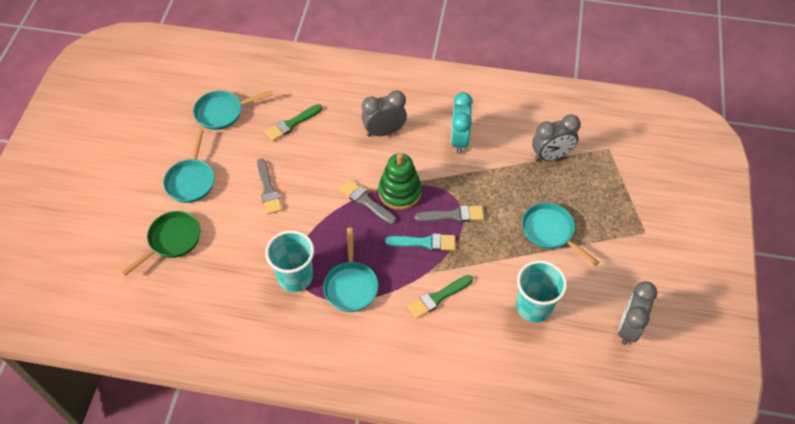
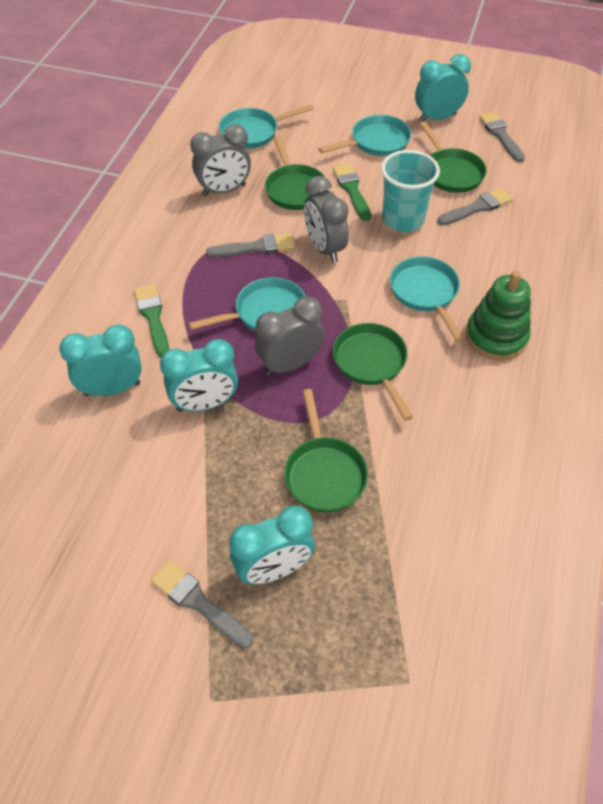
green pan: 1 -> 4
grey brush: 3 -> 4
turquoise brush: 1 -> 0
turquoise clock: 1 -> 4
turquoise cup: 2 -> 1

